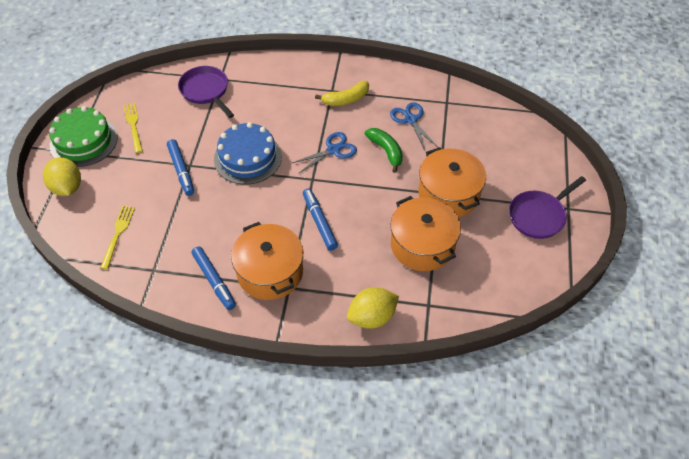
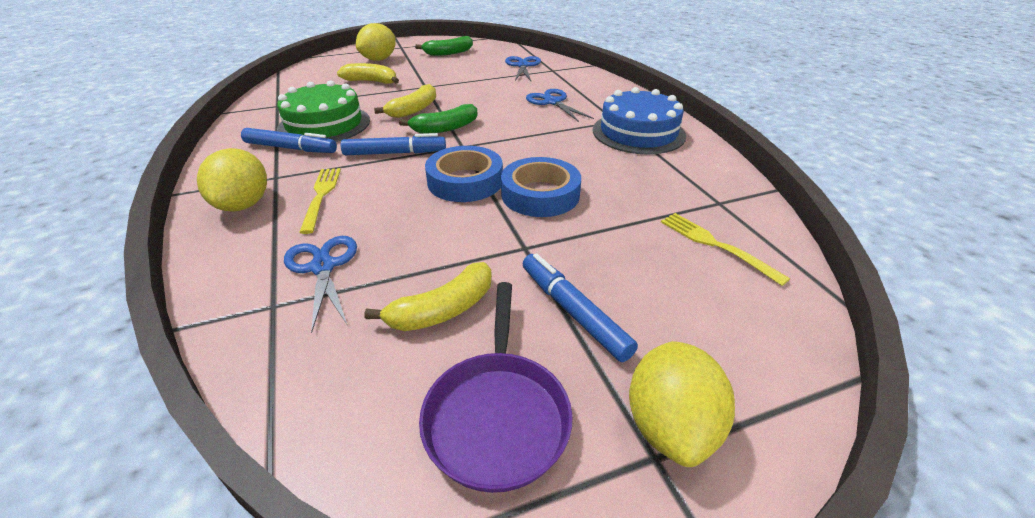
blue scissors: 2 -> 3
blue tape: 0 -> 2
green banana: 1 -> 2
orange pot: 3 -> 0
purple pan: 2 -> 1
yellow banana: 1 -> 3
yellow lemon: 2 -> 3

